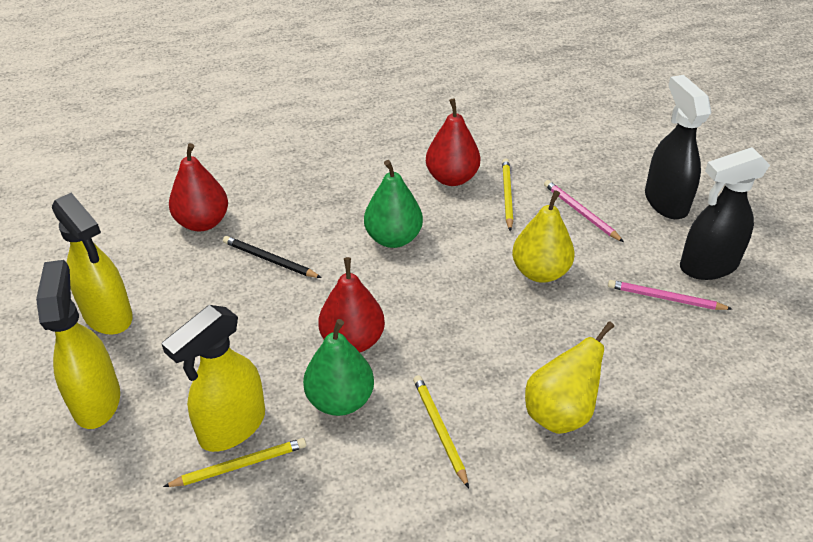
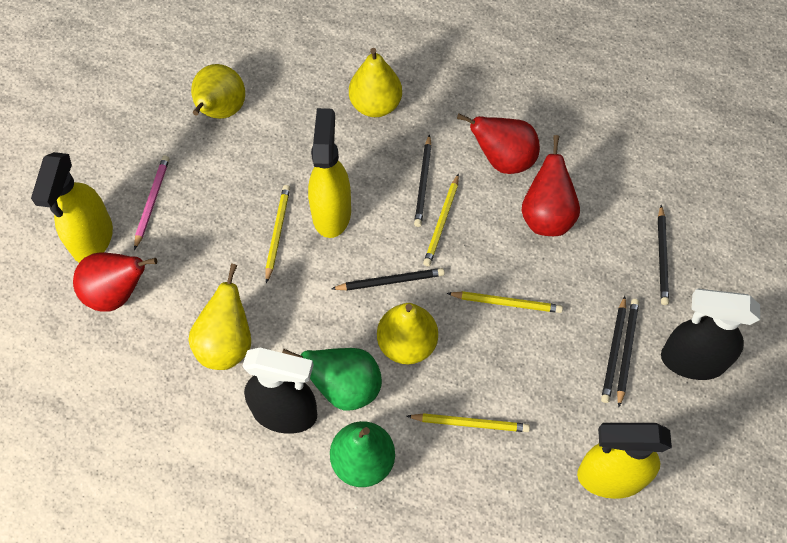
black pencil: 1 -> 5
pink pencil: 2 -> 1
yellow pear: 2 -> 4
yellow pencil: 3 -> 4

